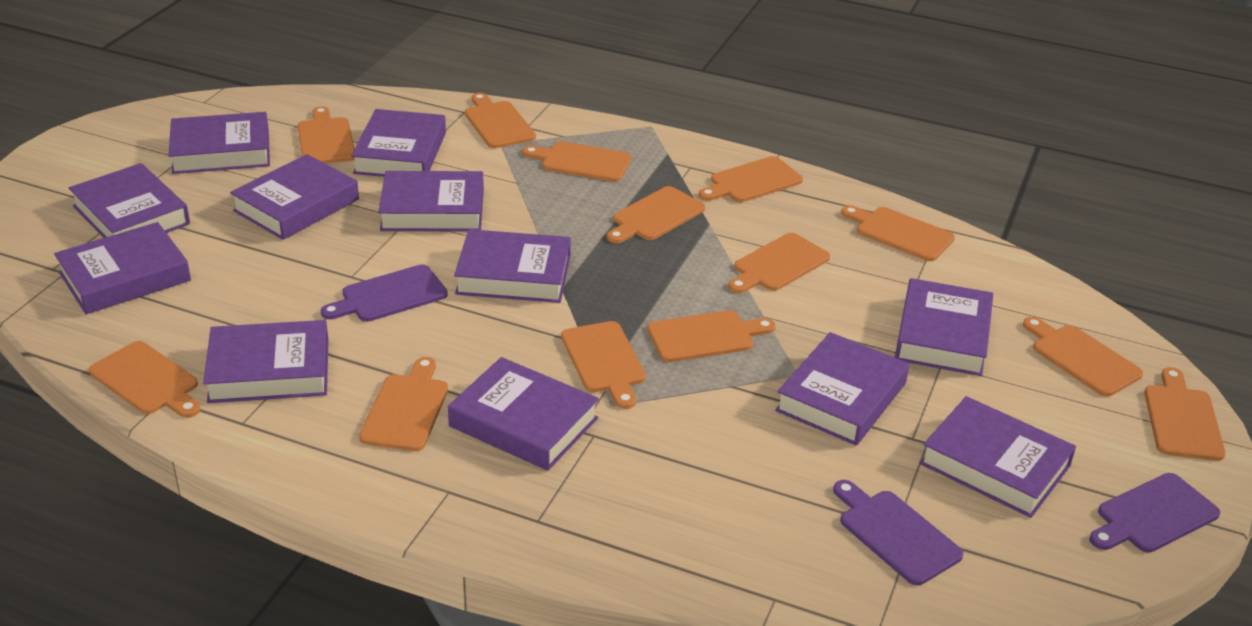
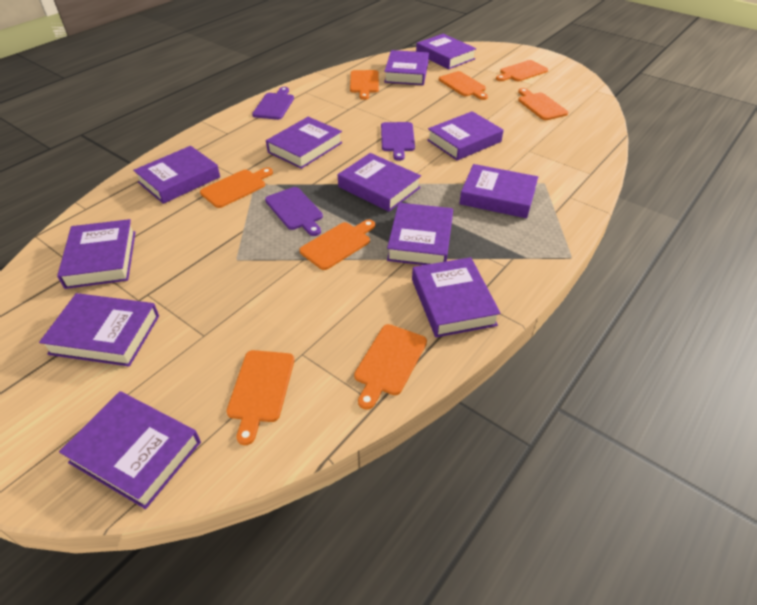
orange cutting board: 13 -> 8

